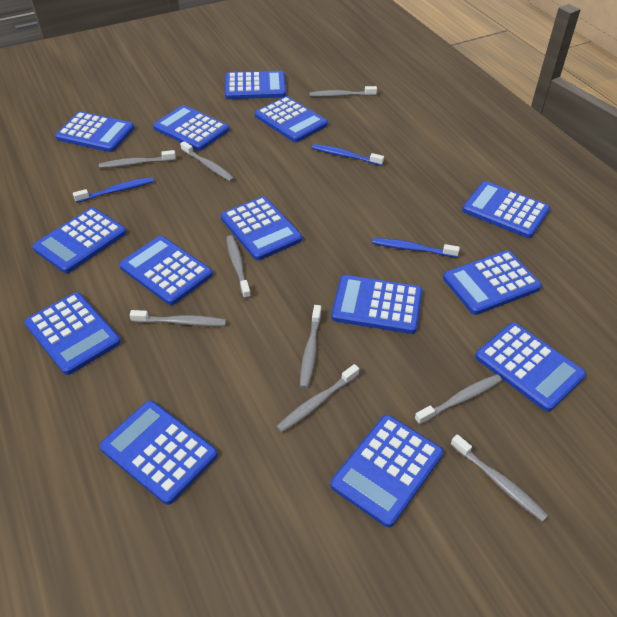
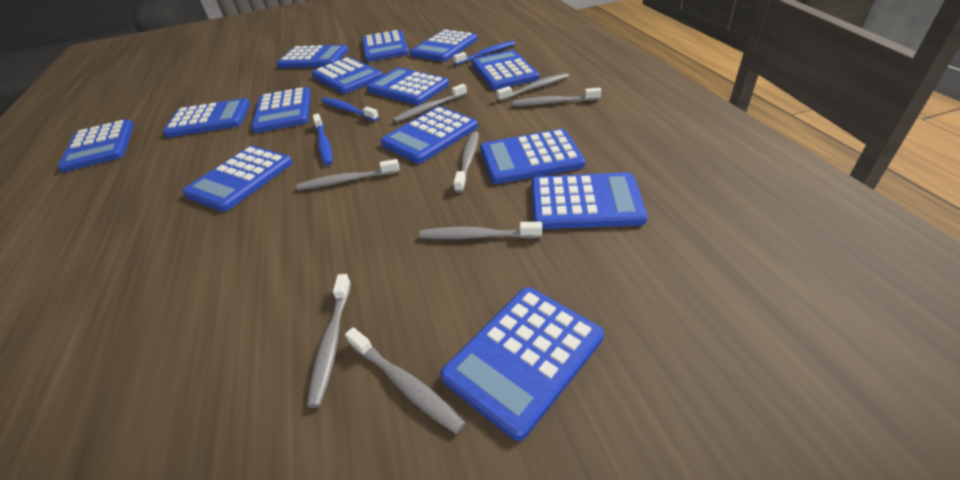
grey toothbrush: 9 -> 8

